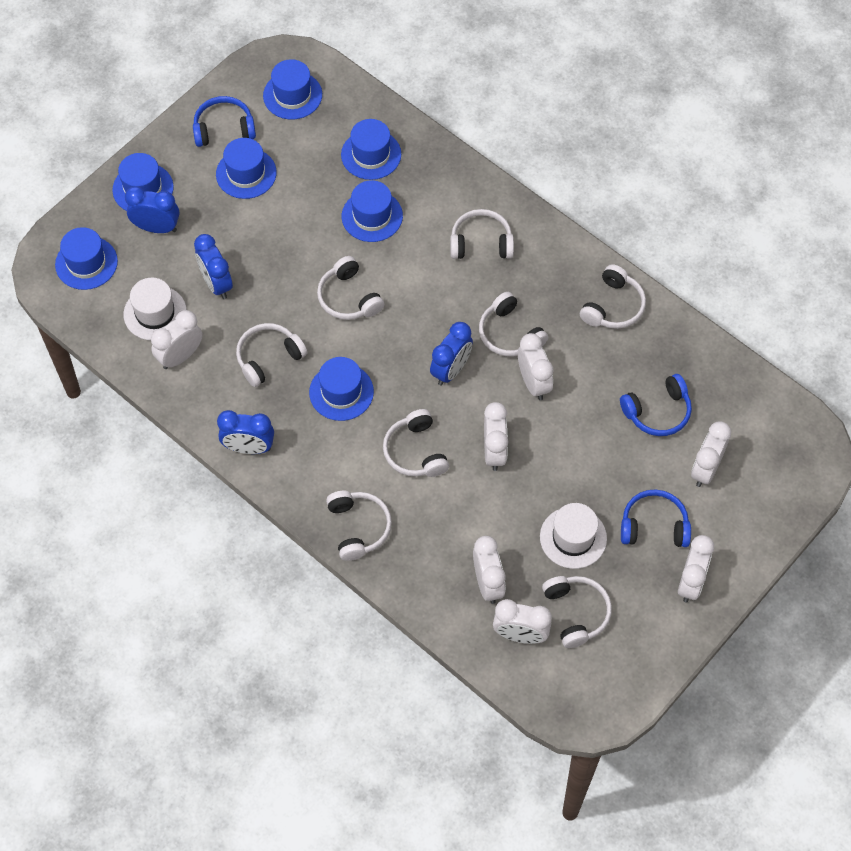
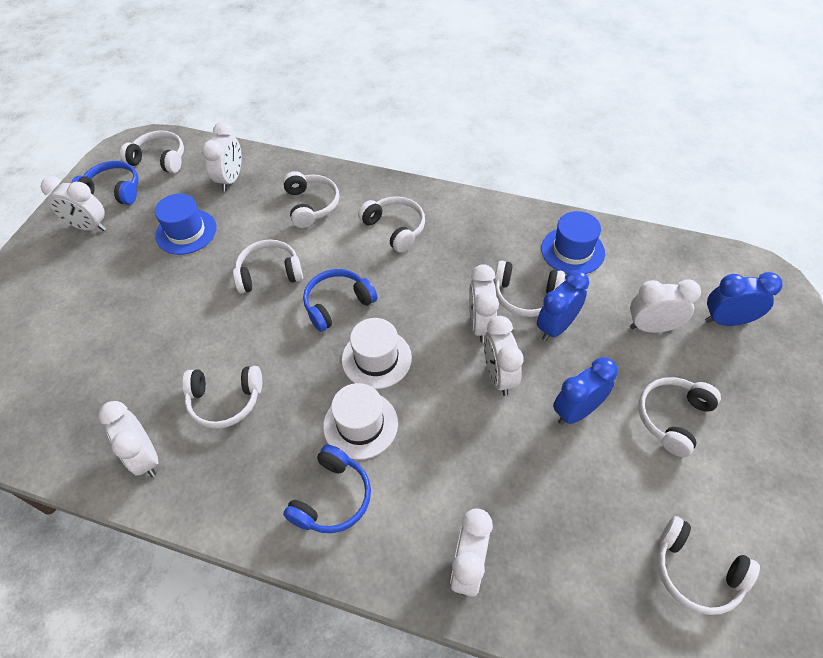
blue clock: 4 -> 3
blue hat: 7 -> 2

